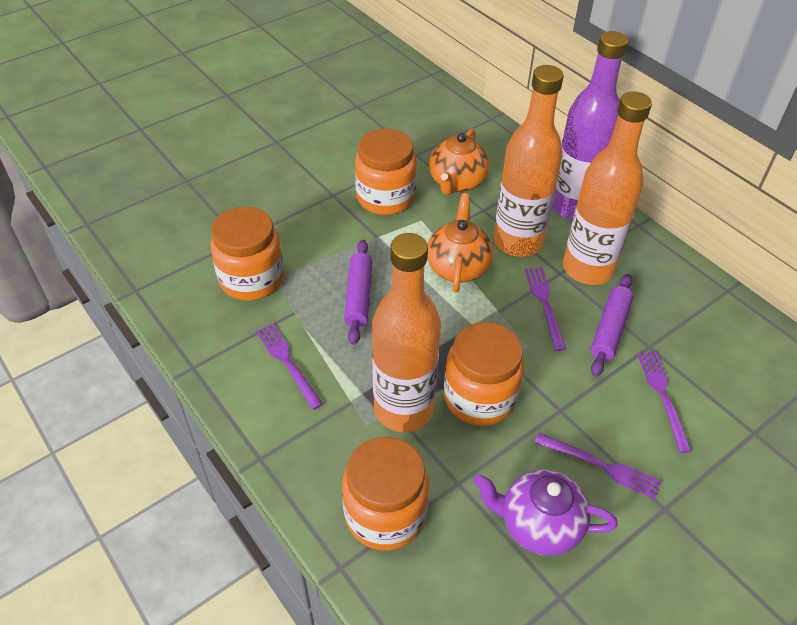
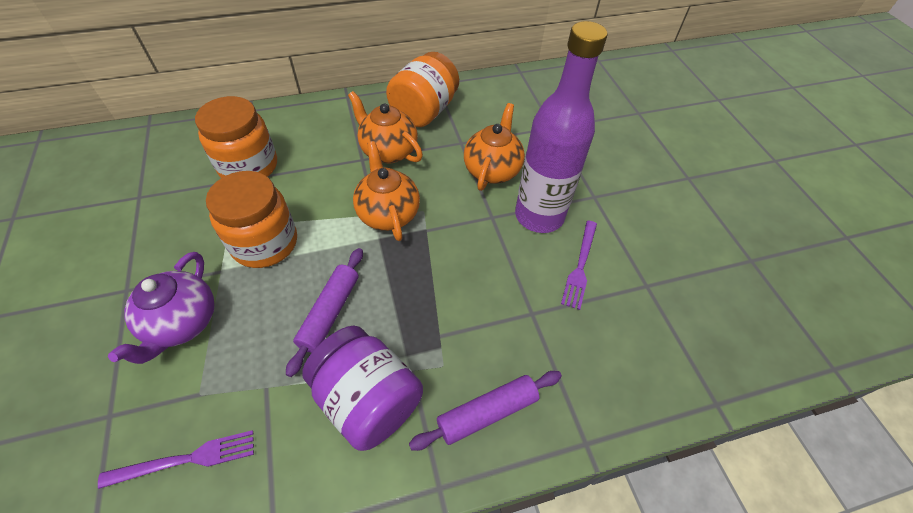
orange bottle: 3 -> 0
orange jar: 4 -> 3
orange teapot: 2 -> 3
purple fork: 4 -> 2
purple jar: 0 -> 1

